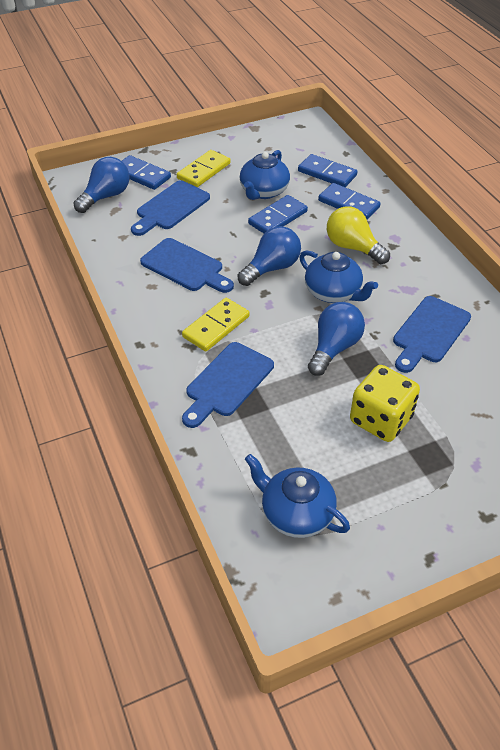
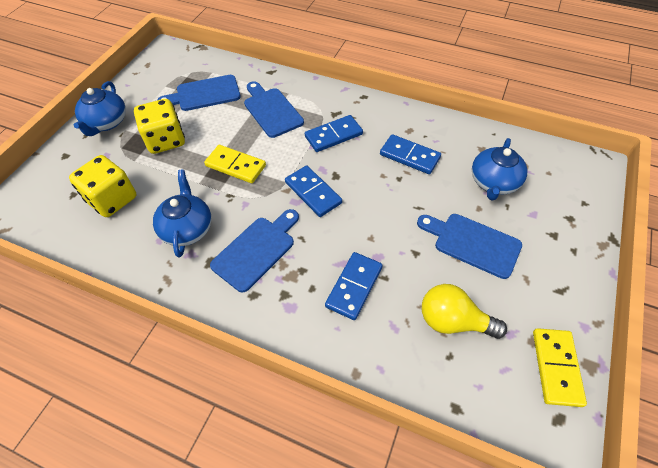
blue light bulb: 3 -> 0
yellow dice: 1 -> 2

